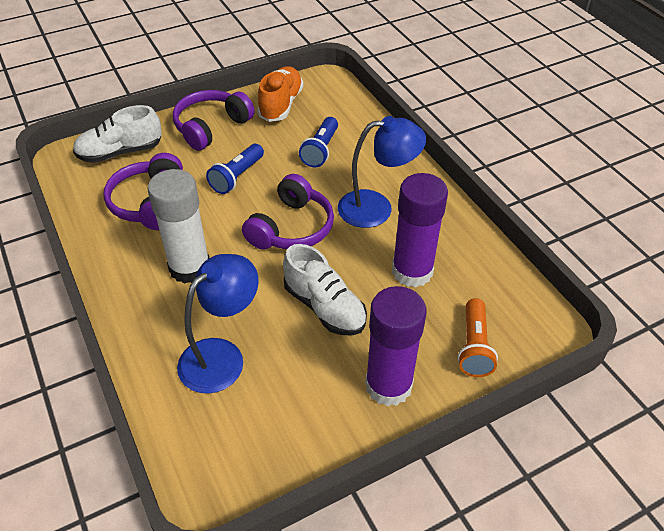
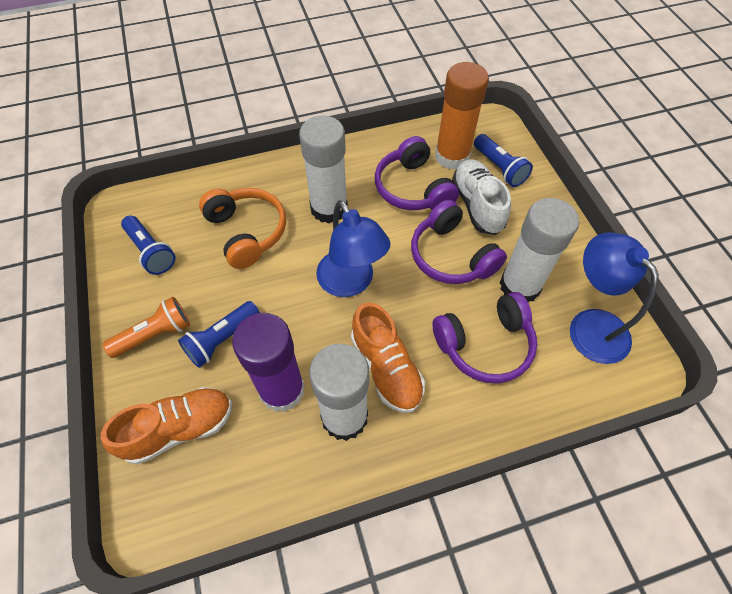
blue flashlight: 2 -> 3
orange glue stick: 0 -> 1
orange headphones: 0 -> 1
orange shoe: 1 -> 2
purple glue stick: 2 -> 1
white glue stick: 1 -> 3
white shoe: 2 -> 1

